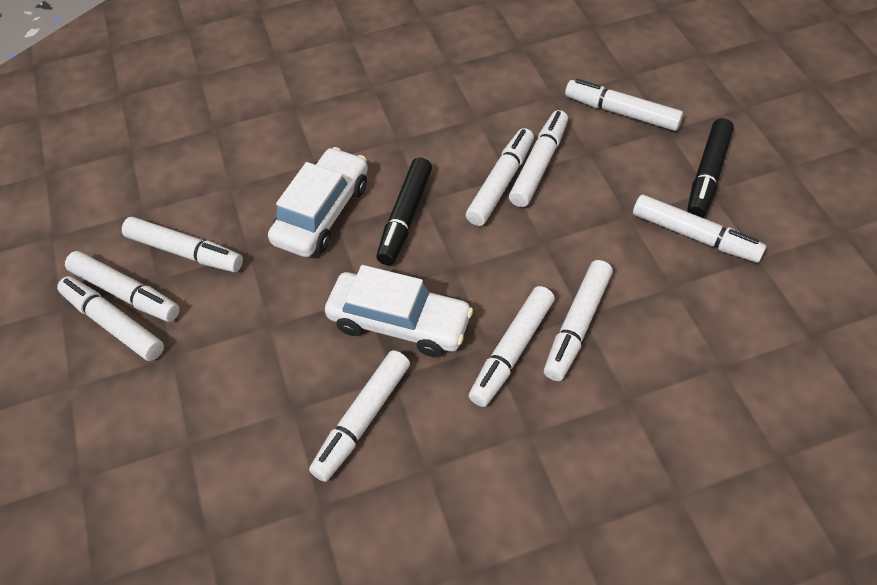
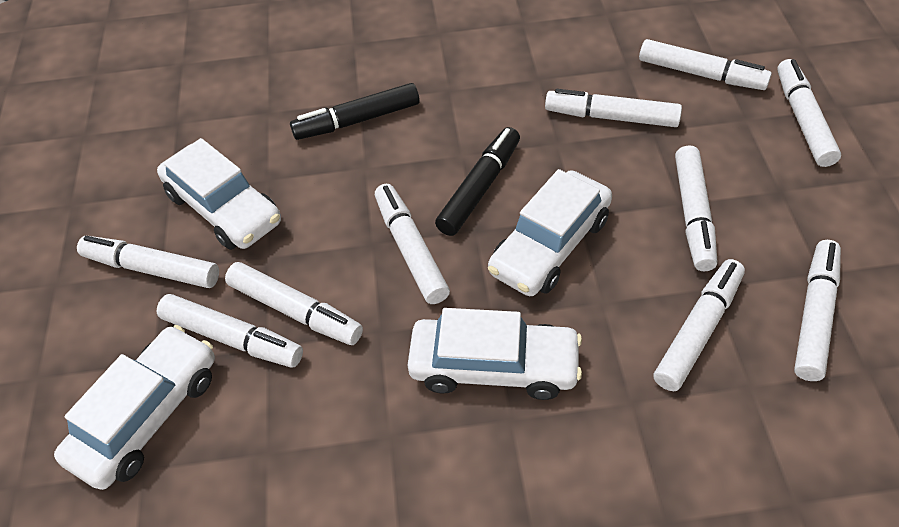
white car: 2 -> 4

